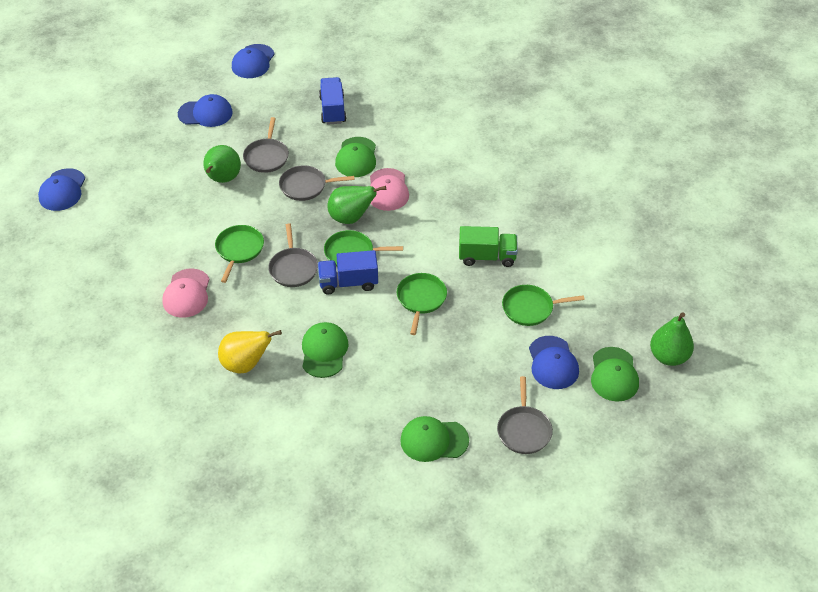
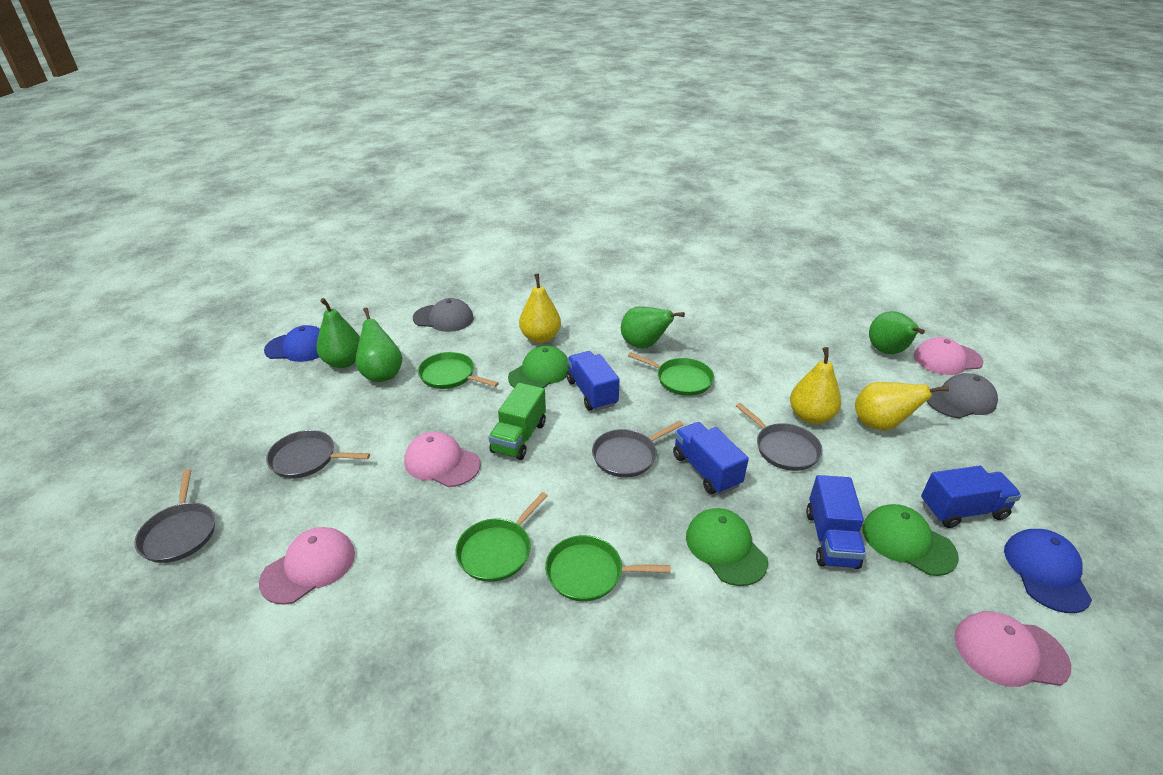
blue cap: 4 -> 2
blue truck: 2 -> 4
green cap: 4 -> 3
green pear: 3 -> 4
grey cap: 0 -> 2
pink cap: 2 -> 4
yellow pear: 1 -> 3

